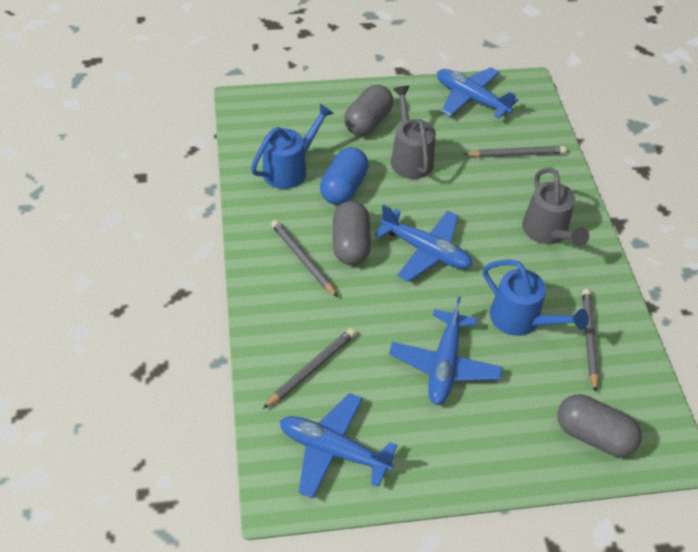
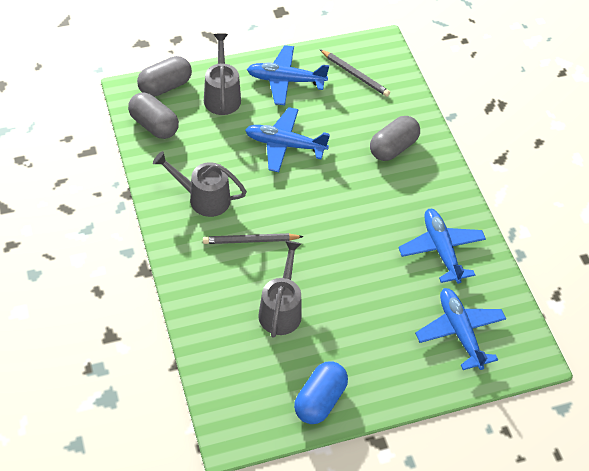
blue watering can: 2 -> 0
grey pencil: 4 -> 2
grey watering can: 2 -> 3

